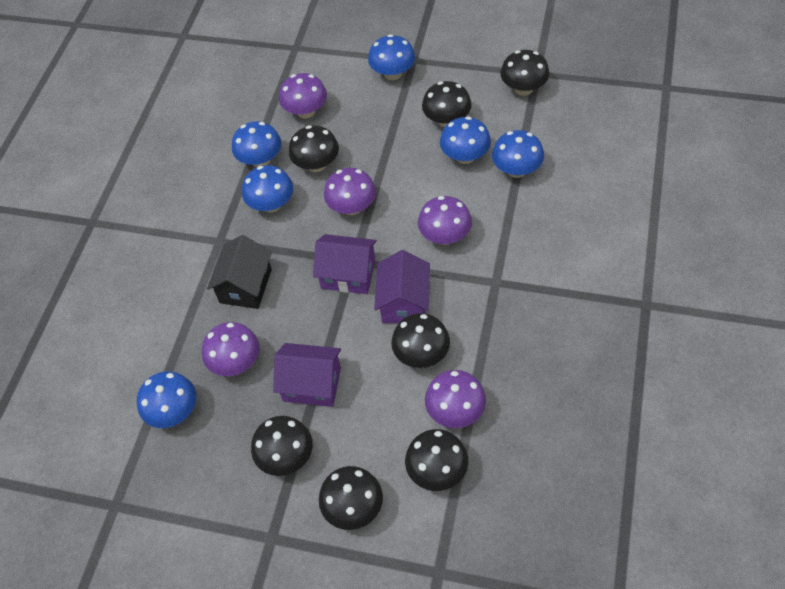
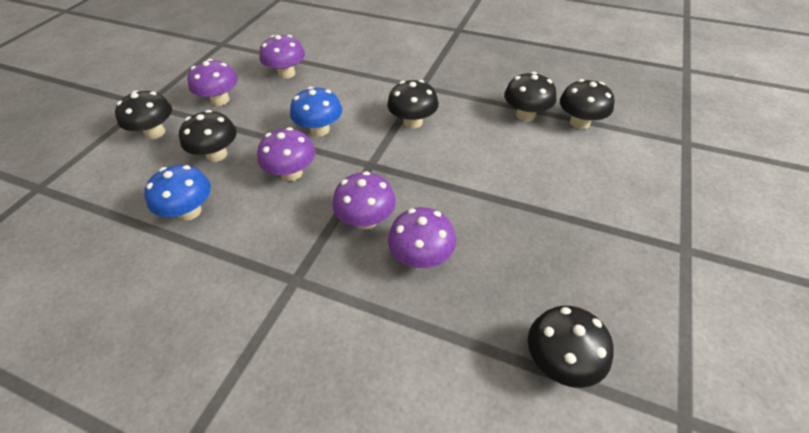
black house: 1 -> 0
black mushroom: 7 -> 6
blue mushroom: 6 -> 2
purple house: 3 -> 0

